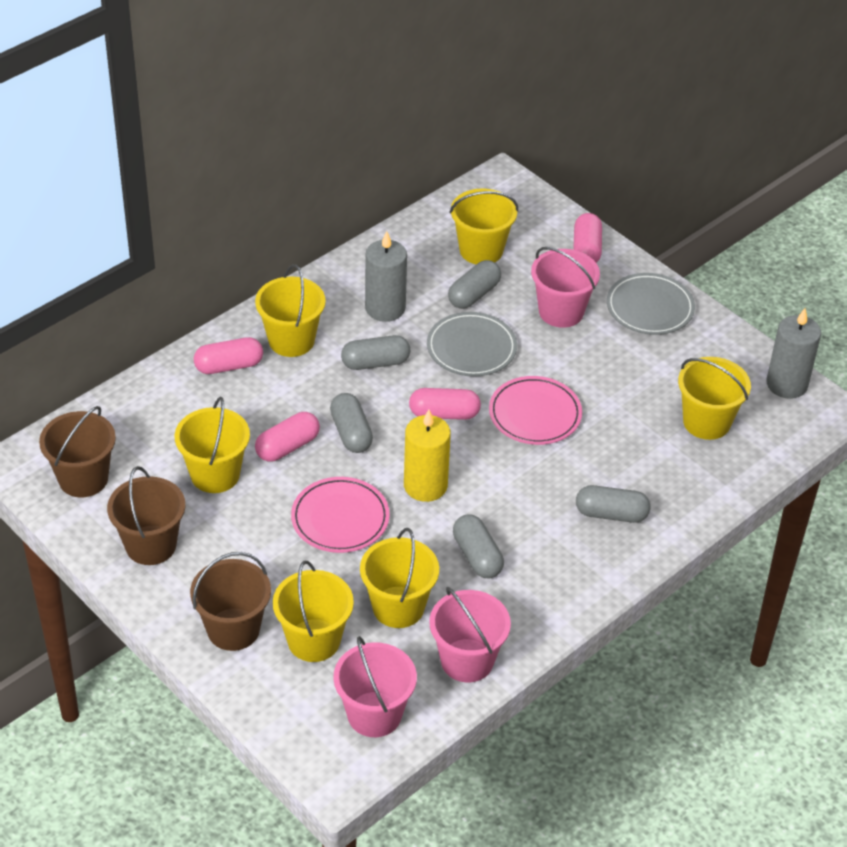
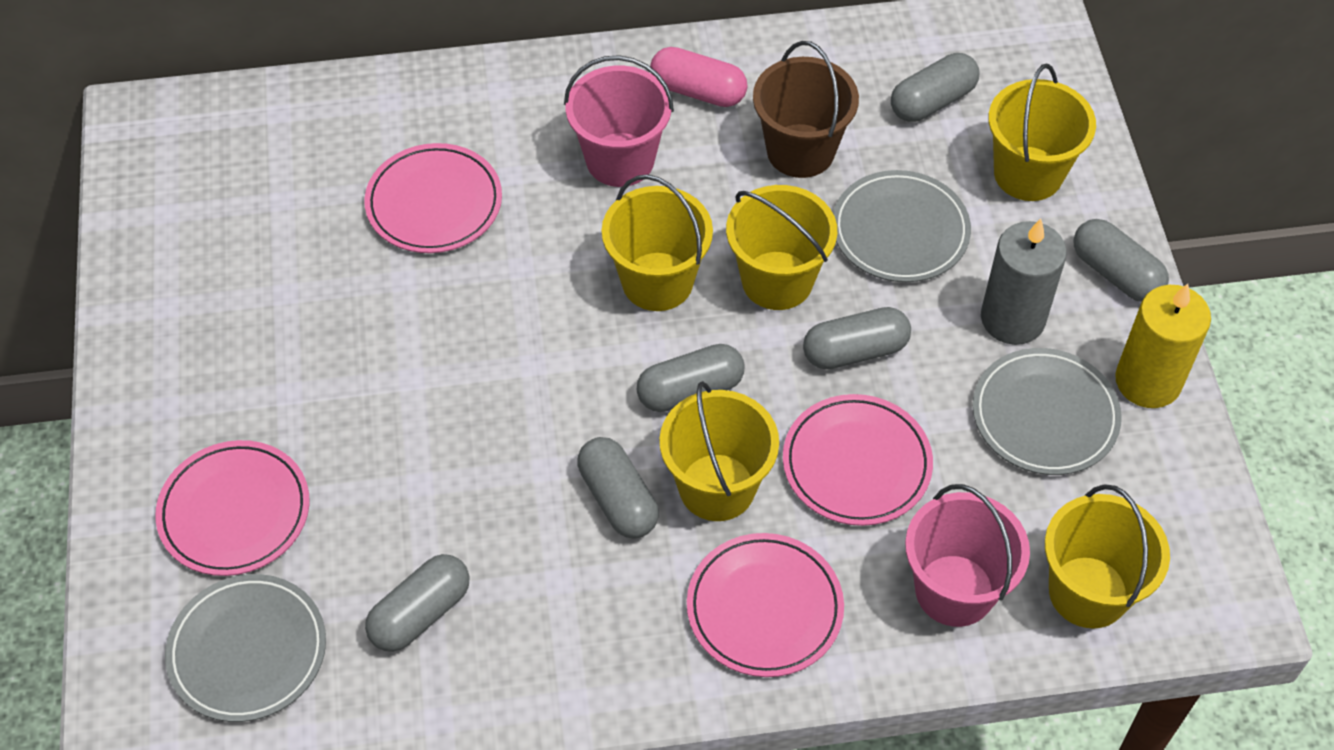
brown bucket: 3 -> 1
grey candle: 2 -> 1
grey capsule: 5 -> 6
grey plate: 2 -> 3
pink bucket: 3 -> 2
pink capsule: 4 -> 1
pink plate: 2 -> 4
yellow bucket: 6 -> 5

